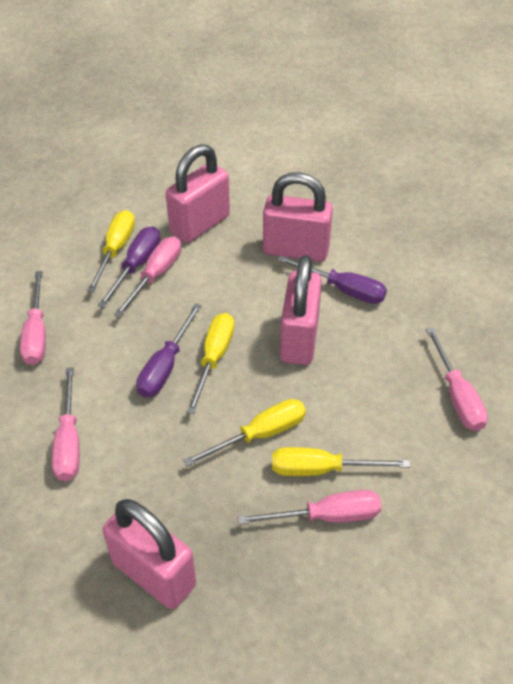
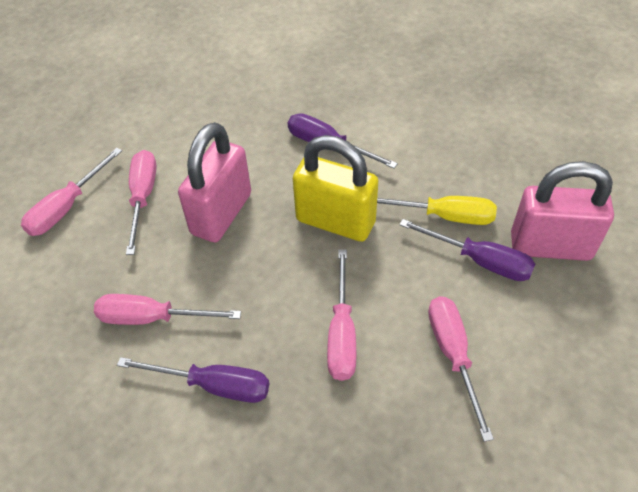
pink padlock: 4 -> 2
yellow padlock: 0 -> 1
yellow screwdriver: 4 -> 1

